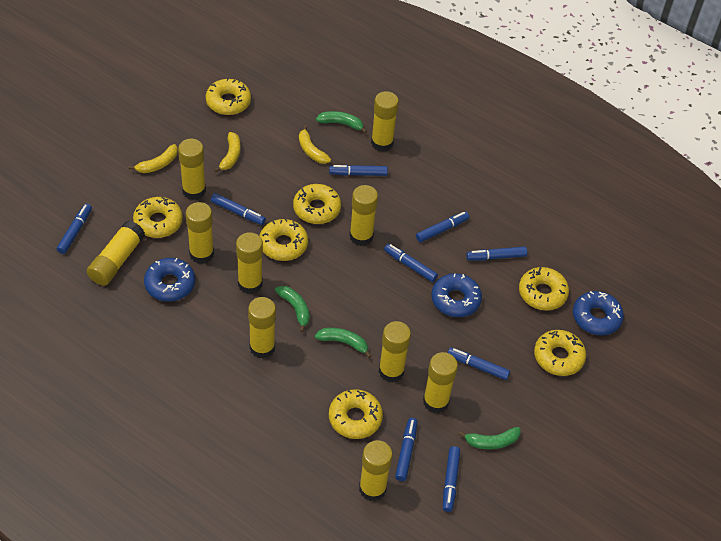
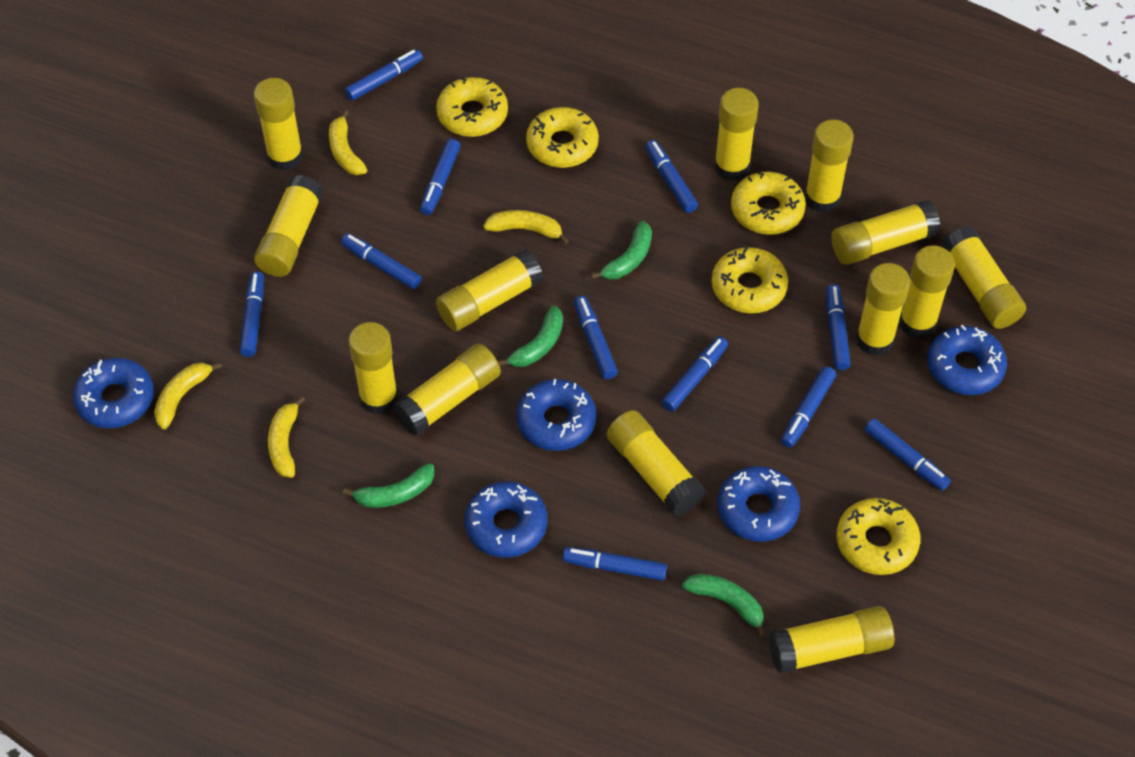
blue donut: 3 -> 5
blue marker: 9 -> 11
yellow banana: 3 -> 4
yellow donut: 7 -> 5
yellow glue stick: 10 -> 13

